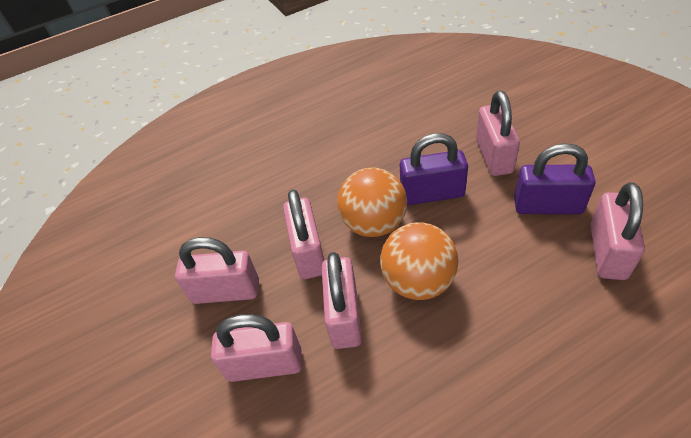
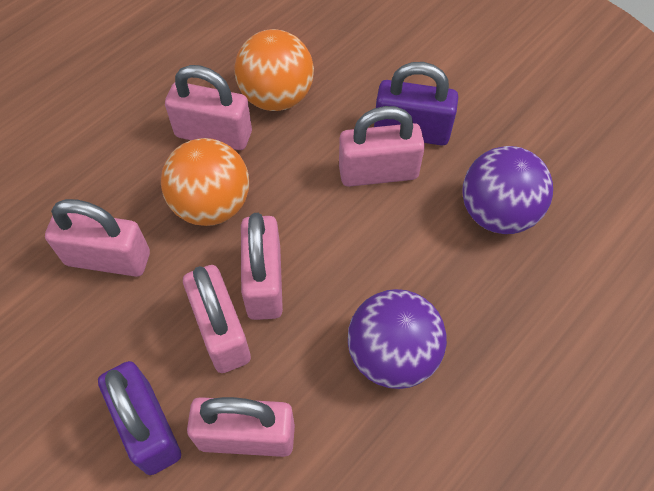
purple ball: 0 -> 2

